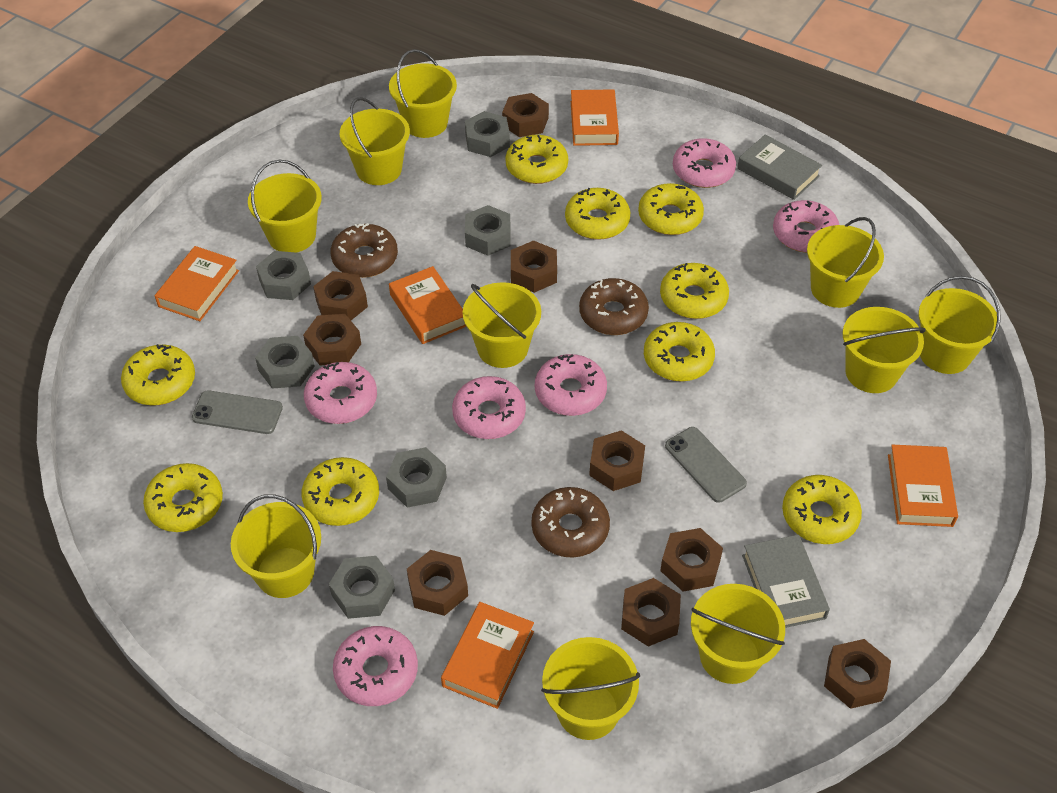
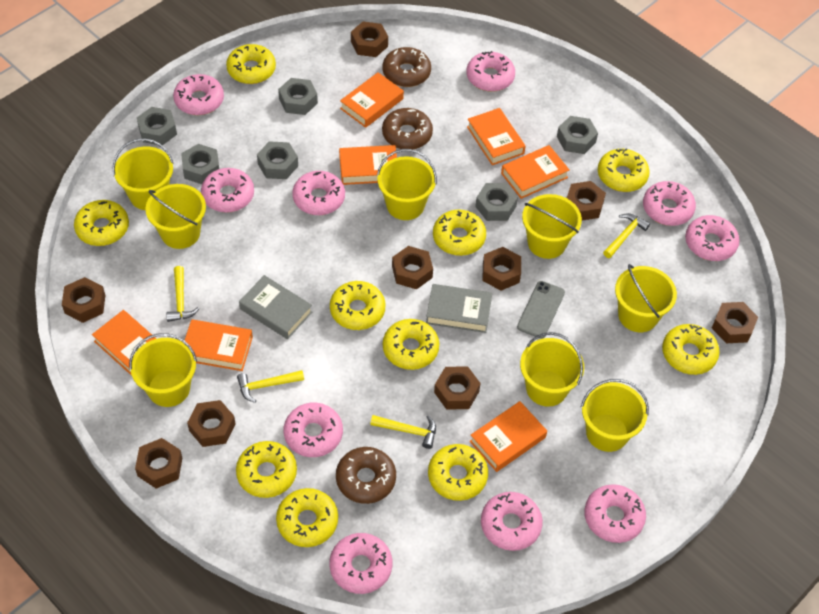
grey phone: 2 -> 1
orange book: 5 -> 7
pink donut: 6 -> 10
yellow bucket: 10 -> 8
yellow donut: 9 -> 10
yellow hammer: 0 -> 4

